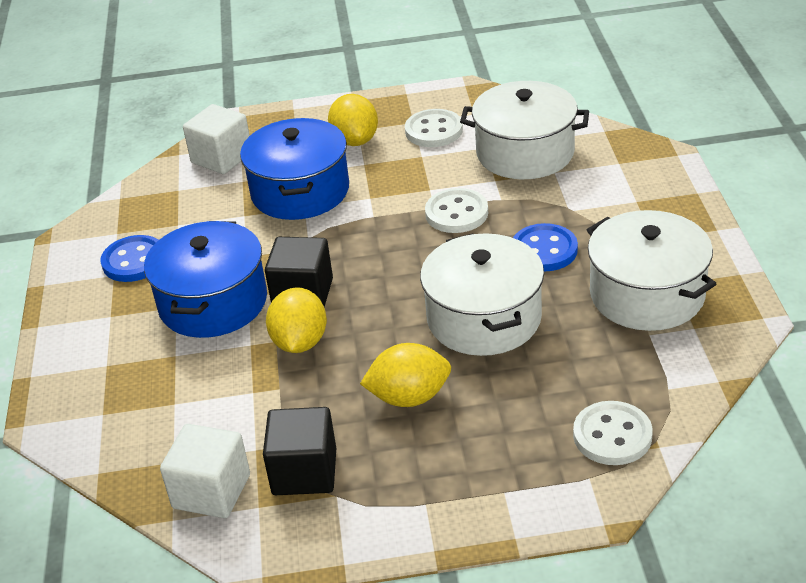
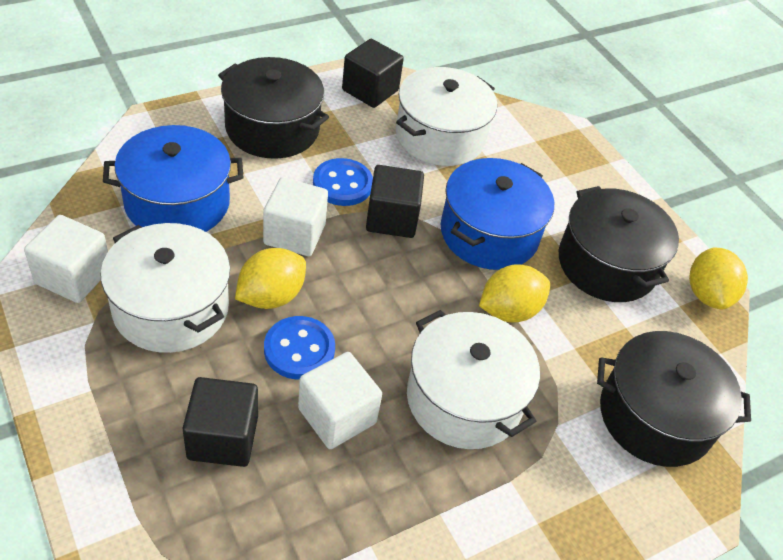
black cube: 2 -> 3
black pot: 0 -> 3
white button: 3 -> 0
white cube: 2 -> 3

